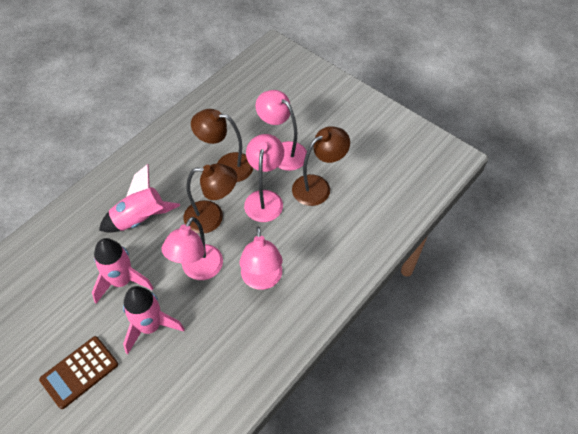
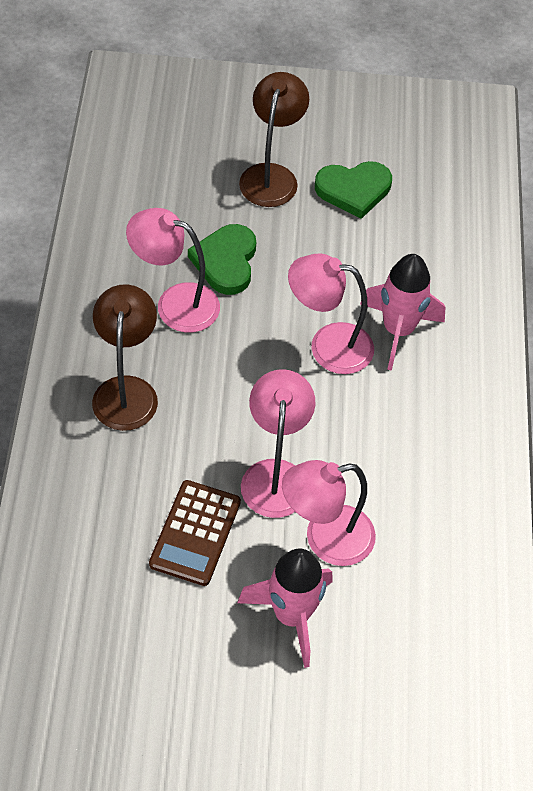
brown lamp: 3 -> 2
green heart: 0 -> 2
pink rocket: 3 -> 2

